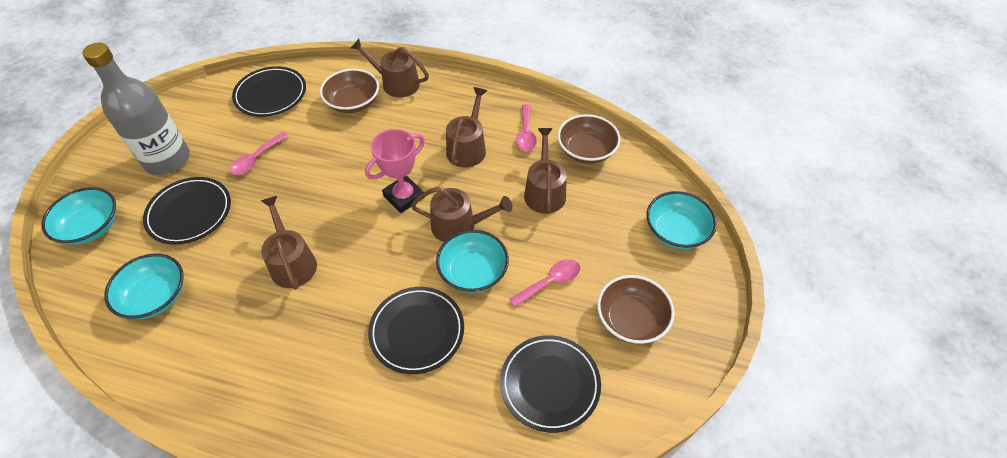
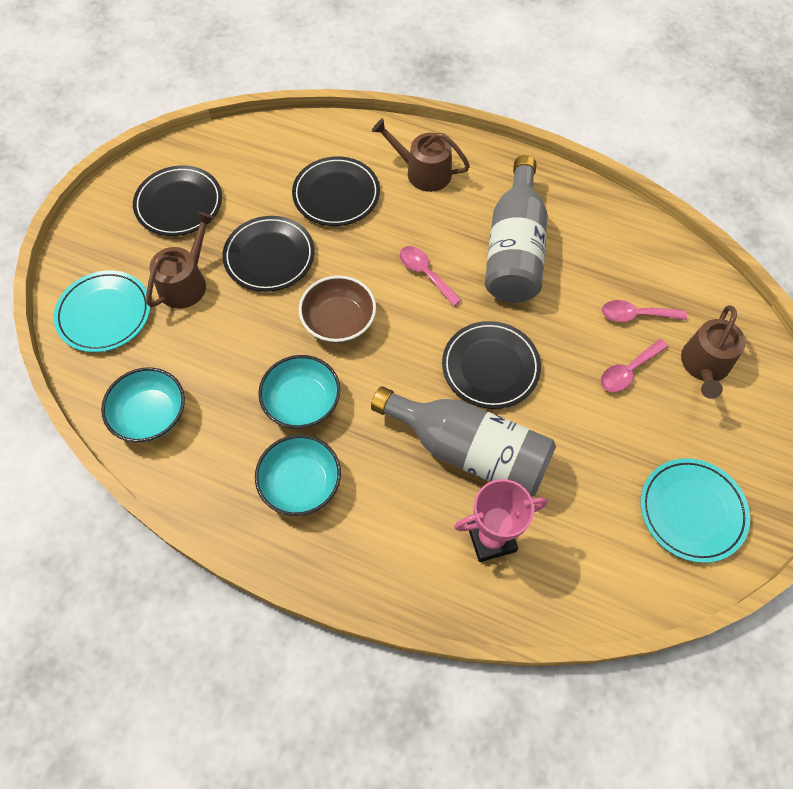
brown bowl: 3 -> 1
brown watering can: 5 -> 3
grey bottle: 1 -> 2
turquoise bowl: 4 -> 3
turquoise plate: 0 -> 2

